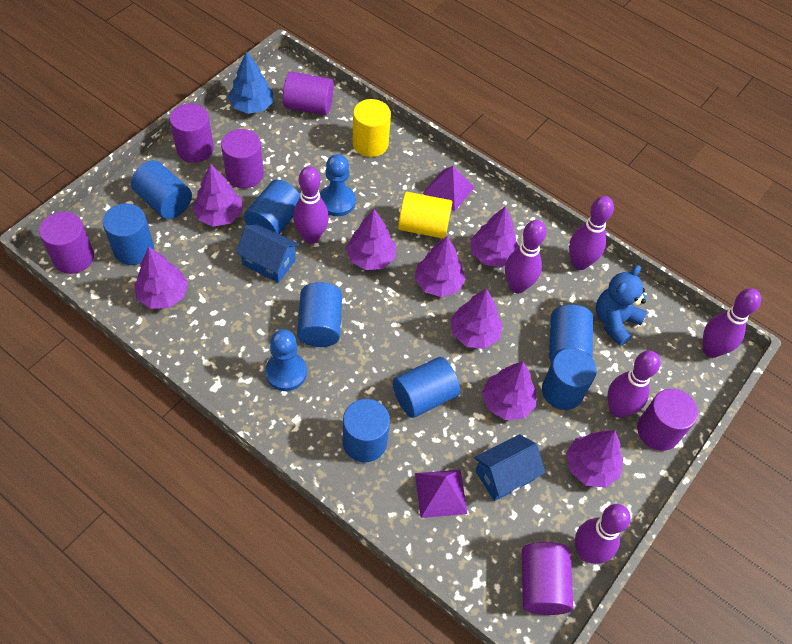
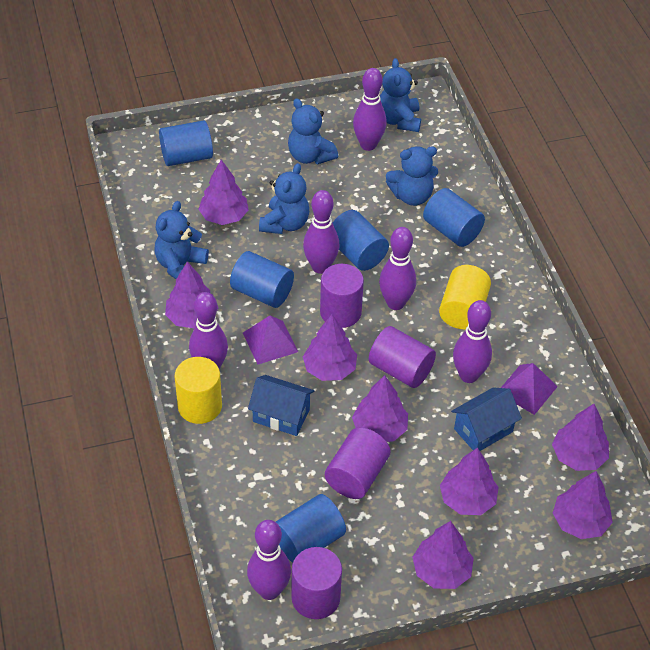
blue cylinder: 8 -> 5
blue pawn: 2 -> 0
blue teddy bear: 1 -> 5
blue tree: 1 -> 0
purple cylinder: 6 -> 4

